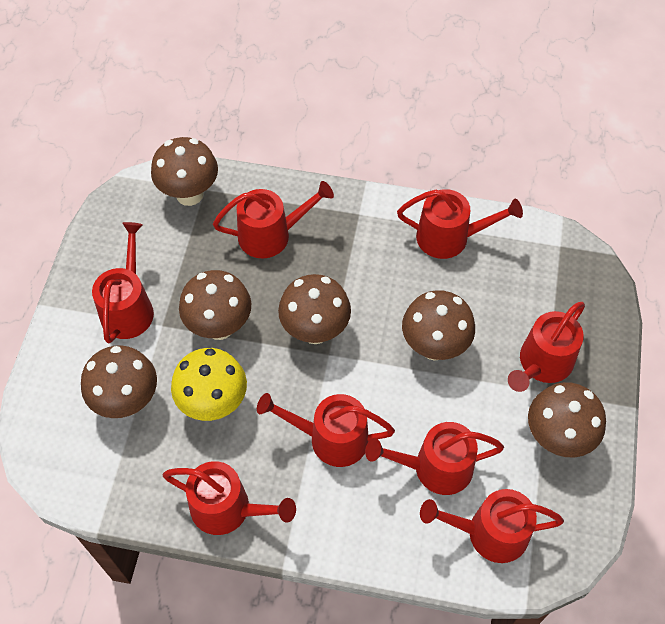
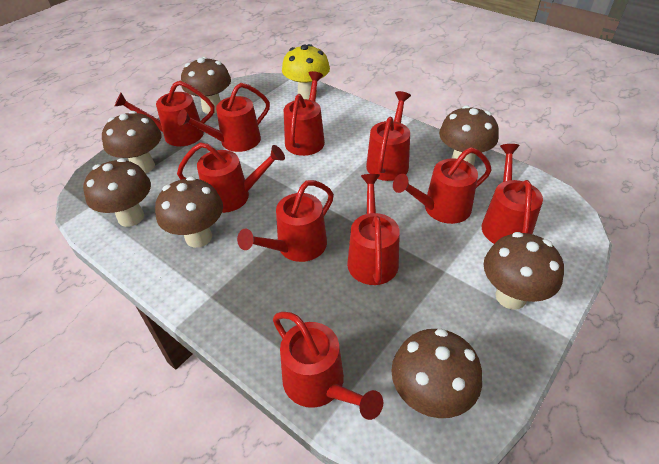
brown mushroom: 6 -> 7
red watering can: 8 -> 10

